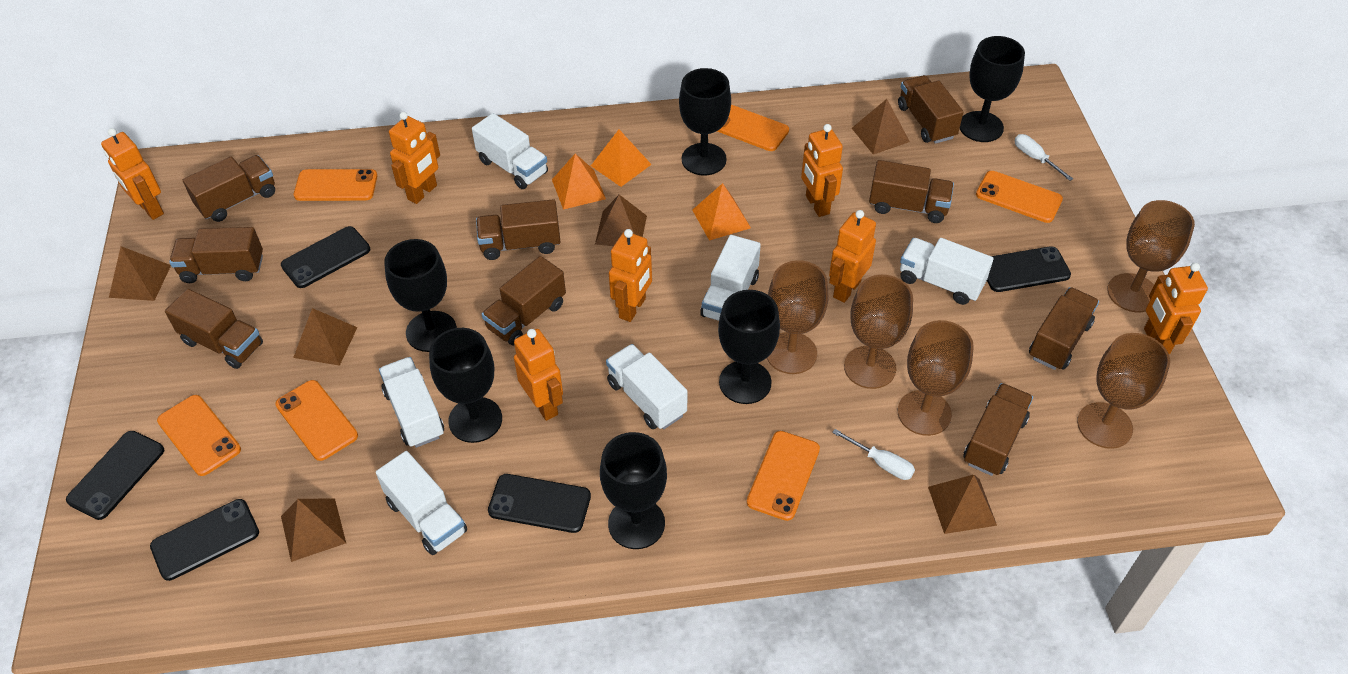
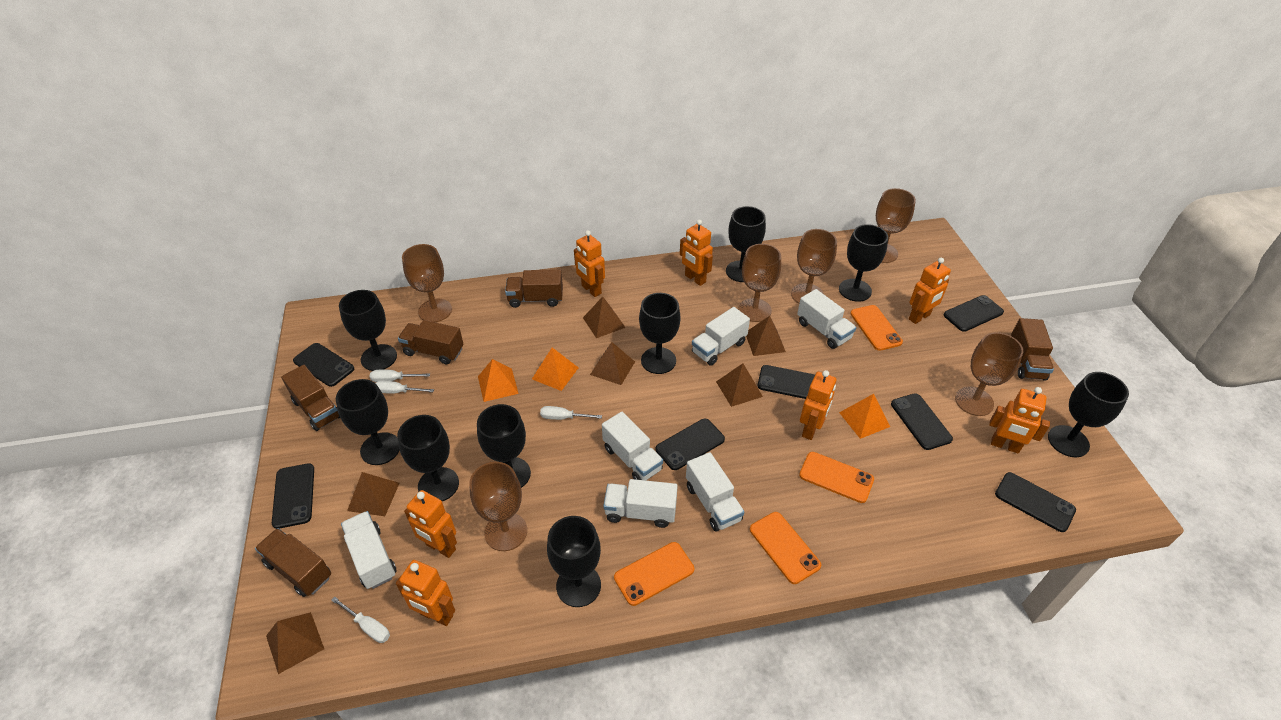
black goblet: 6 -> 9
black phone: 5 -> 7
brown goblet: 5 -> 6
brown truck: 9 -> 5
orange phone: 6 -> 4
white screwdriver: 2 -> 4

